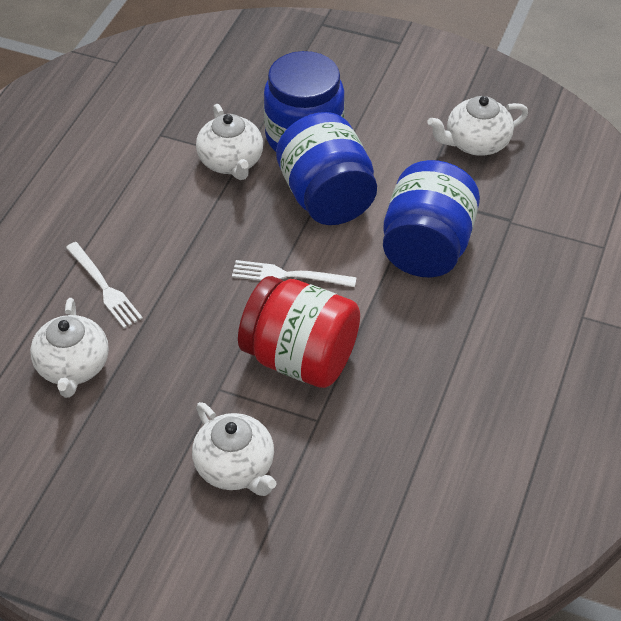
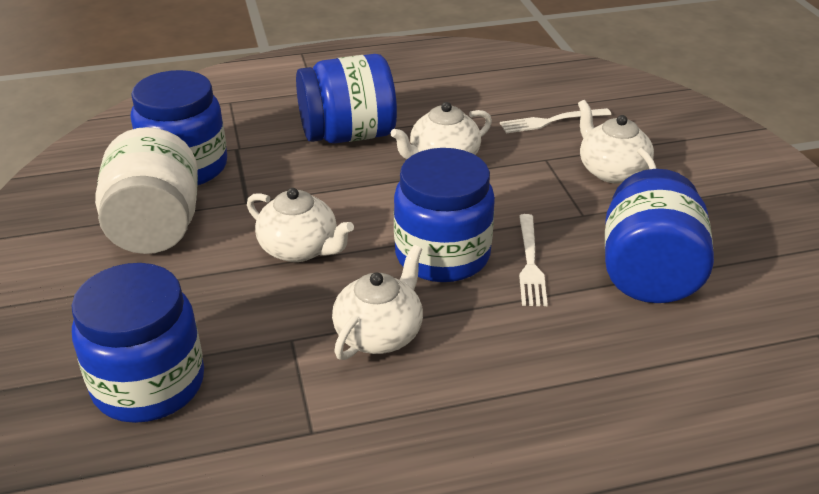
blue jar: 3 -> 5
red jar: 1 -> 0
white jar: 0 -> 1

